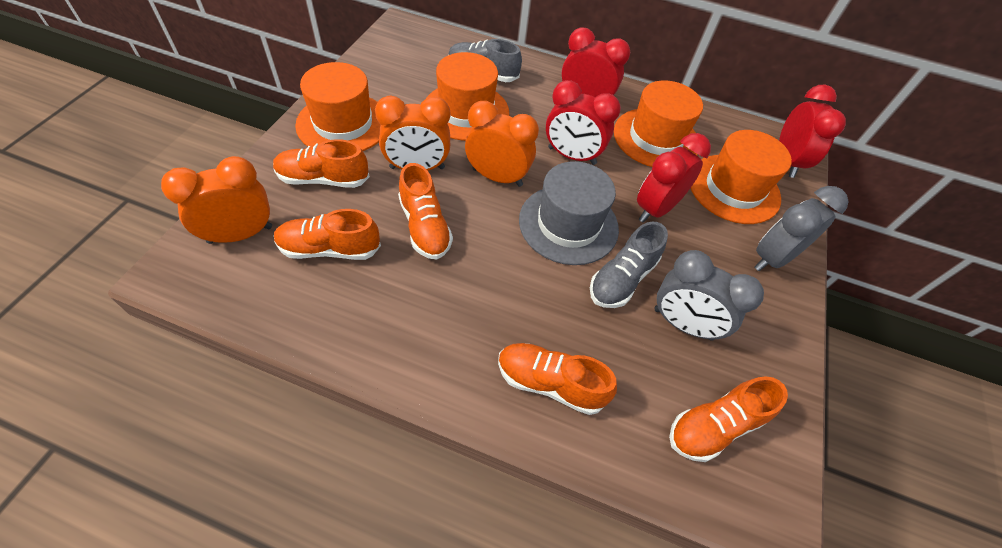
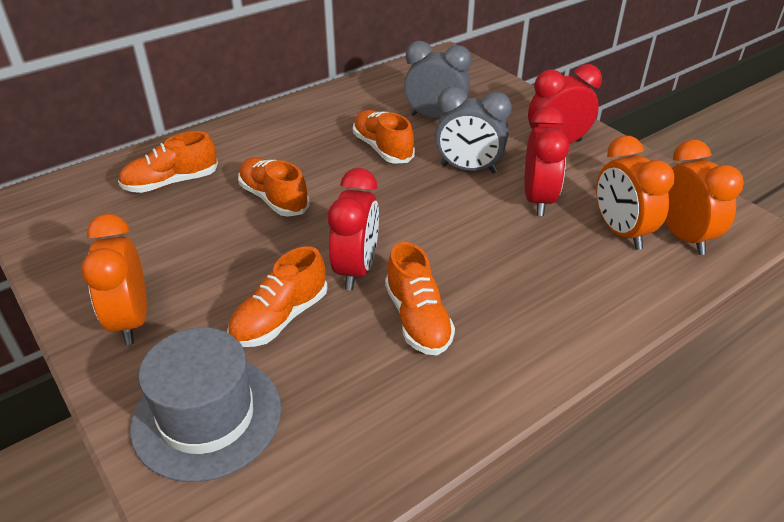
grey shoe: 2 -> 0
orange hat: 4 -> 0
red clock: 4 -> 3

